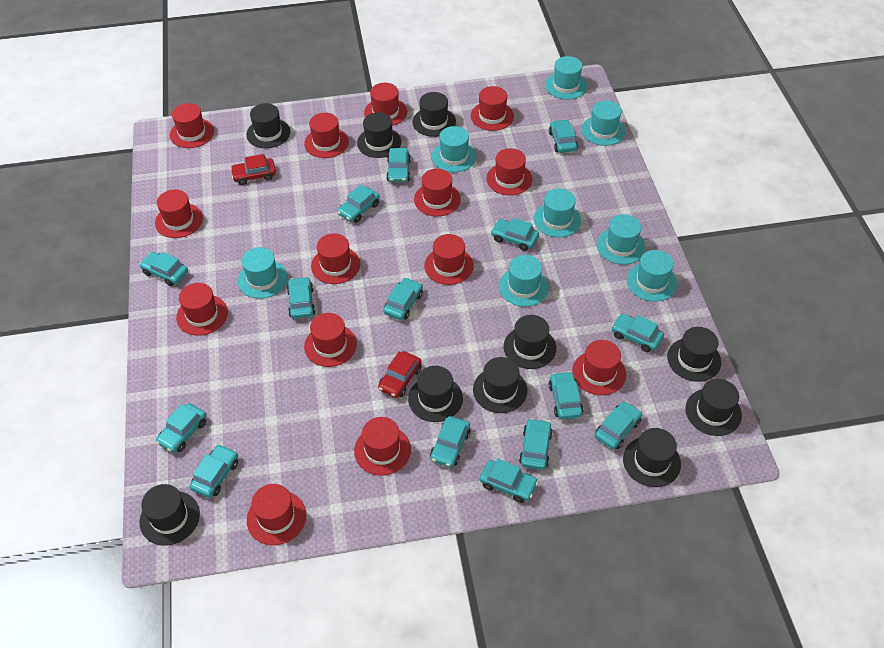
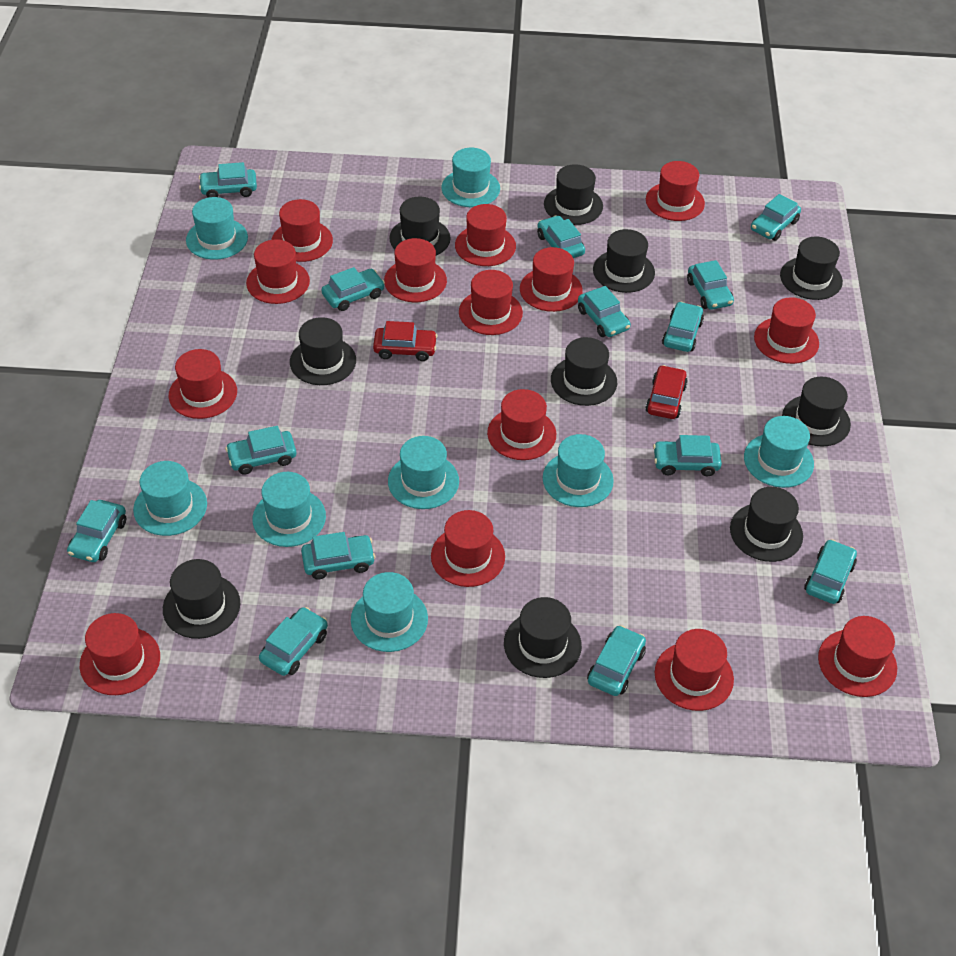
turquoise car: 15 -> 14

